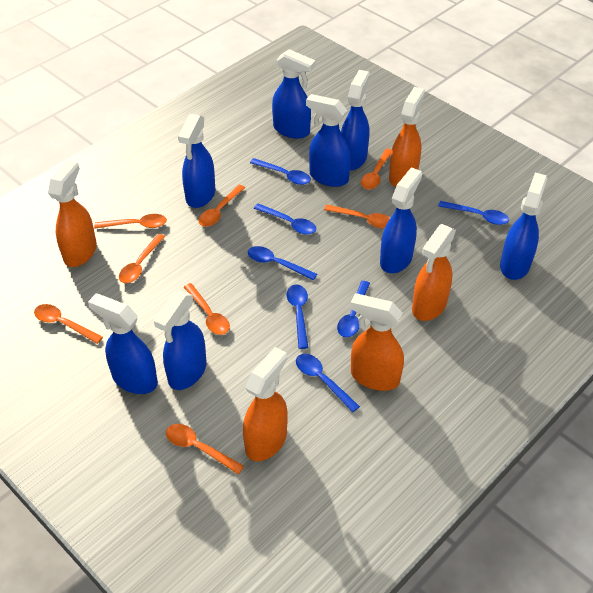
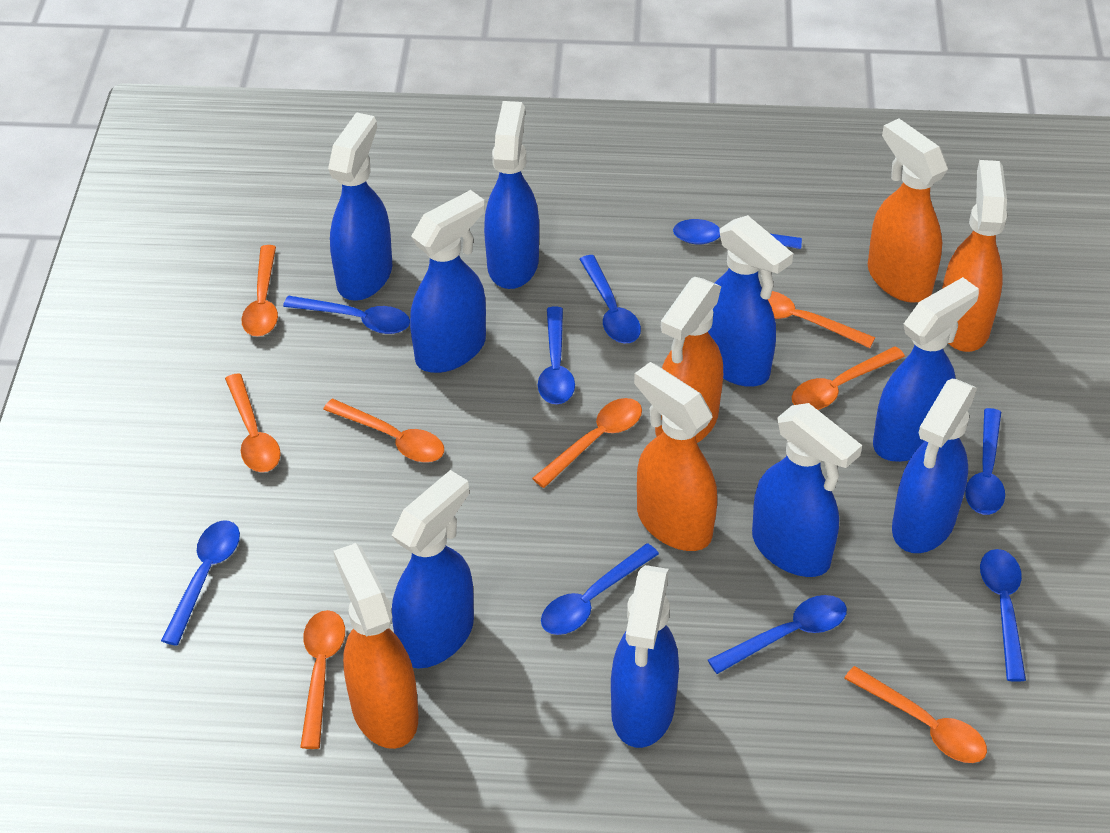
blue spoon: 7 -> 9
blue spray bottle: 8 -> 9

